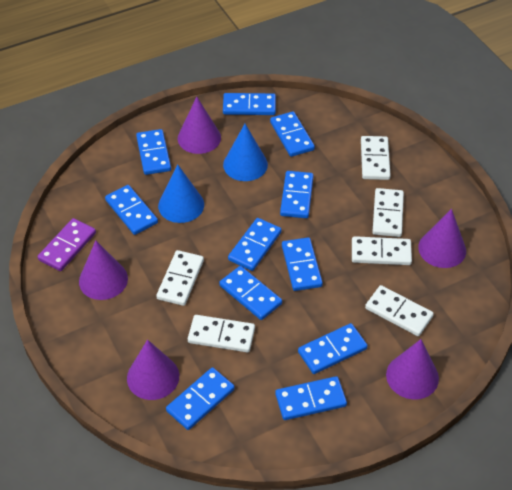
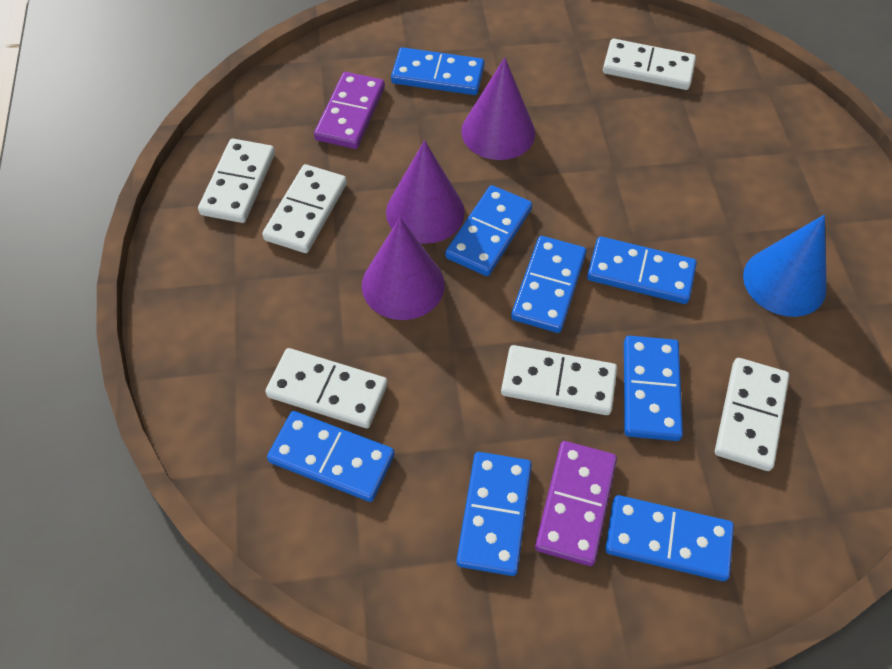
blue cone: 2 -> 1
blue domino: 11 -> 8
purple cone: 5 -> 3
purple domino: 1 -> 2

